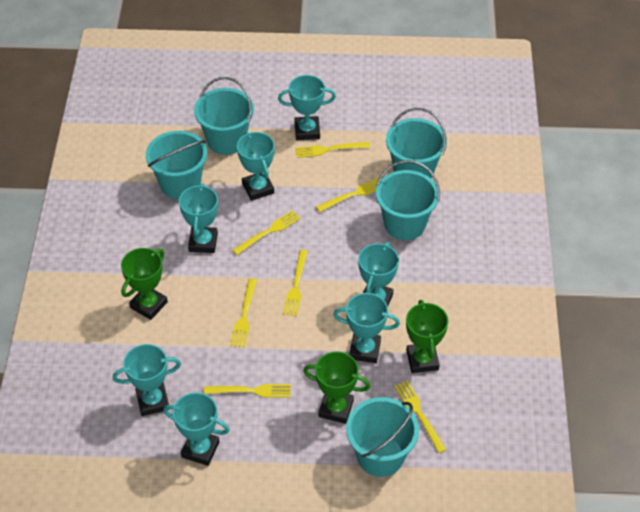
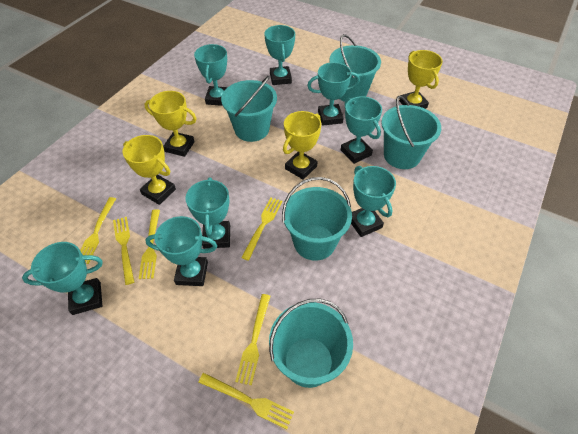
green trophy: 3 -> 0
turquoise trophy: 7 -> 8
yellow fork: 7 -> 6
yellow trophy: 0 -> 4

